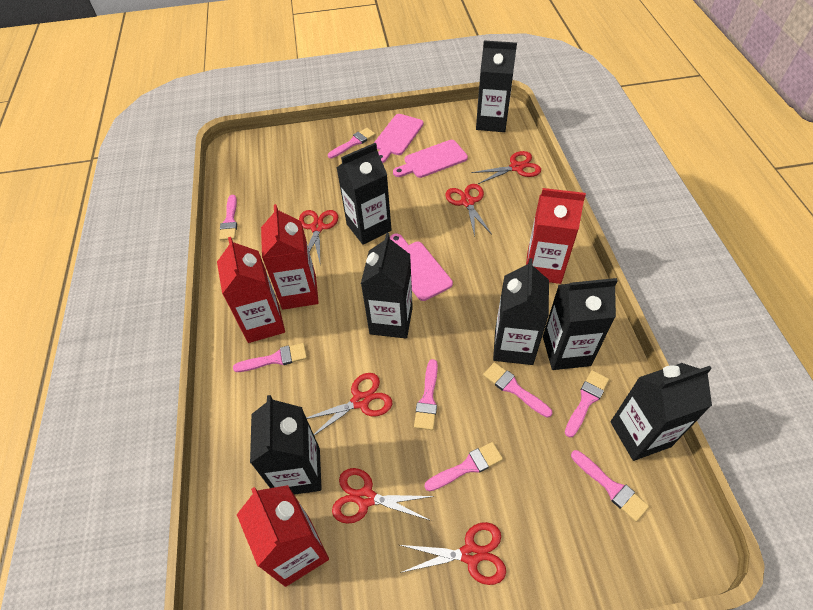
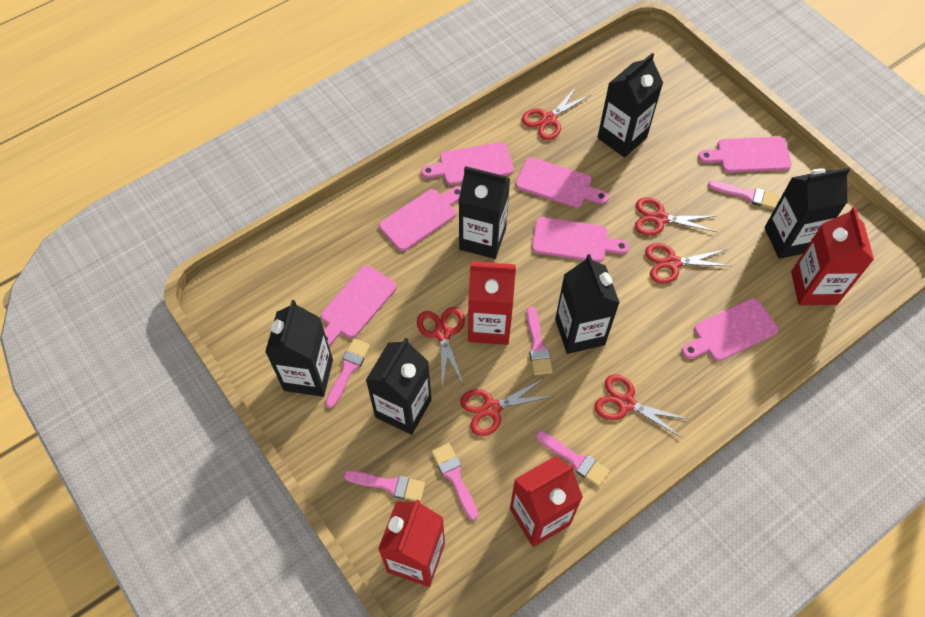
black carton: 7 -> 6
pink brush: 8 -> 6
pink cutting board: 3 -> 7

